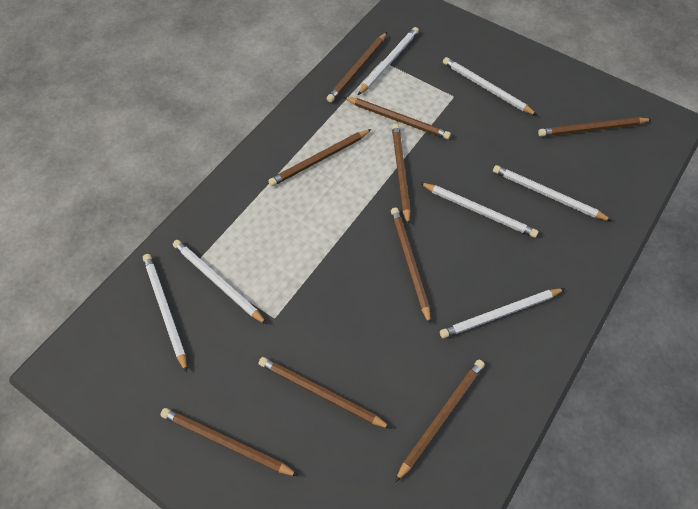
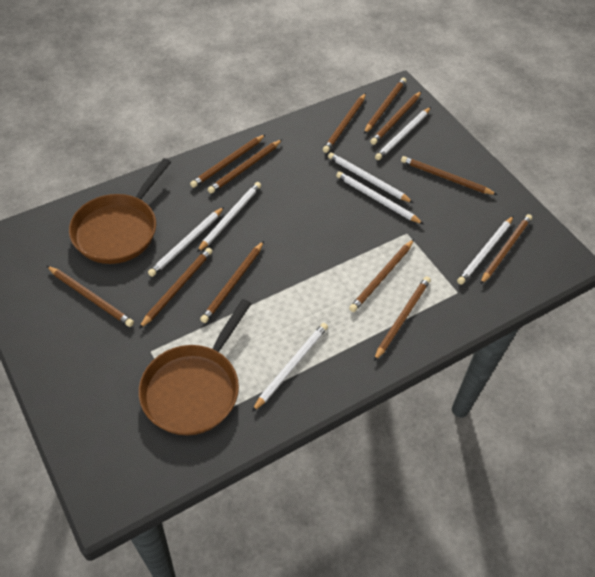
brown pan: 0 -> 2
brown pencil: 9 -> 12

